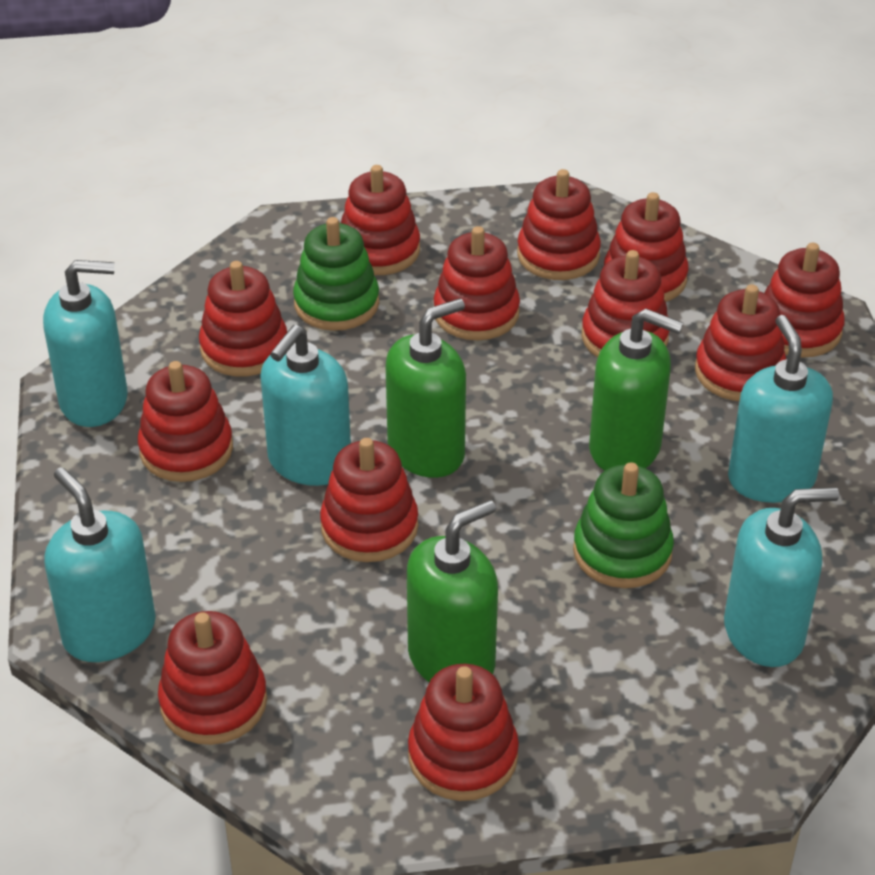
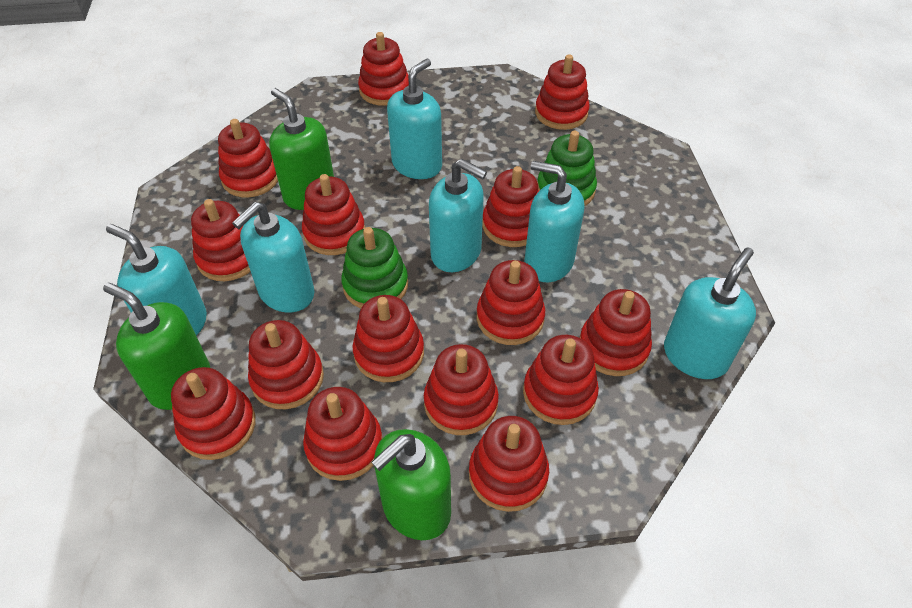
red stacking toy: 12 -> 15
turquoise soap dispenser: 5 -> 6

